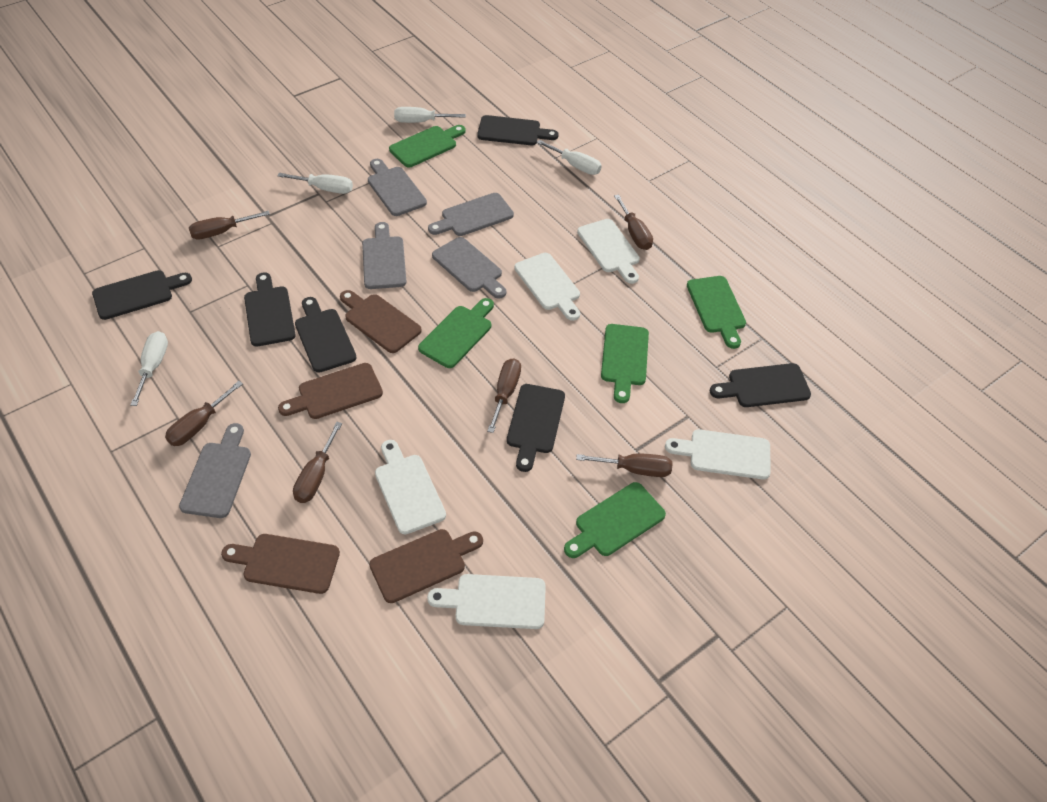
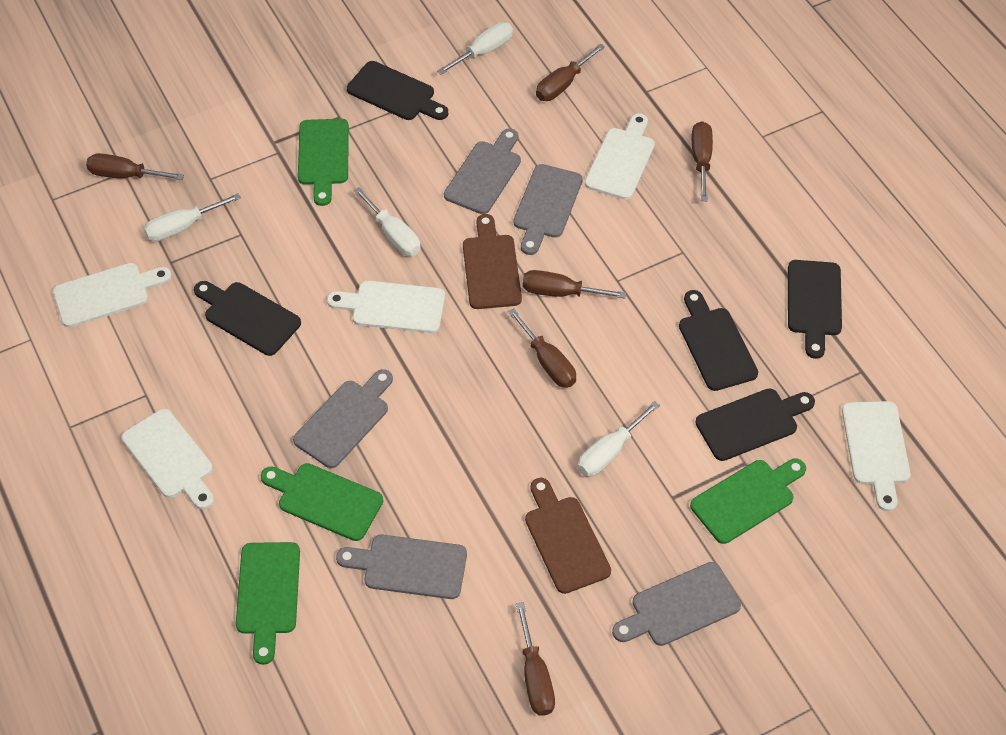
black cutting board: 6 -> 5
brown cutting board: 4 -> 2
green cutting board: 5 -> 4

